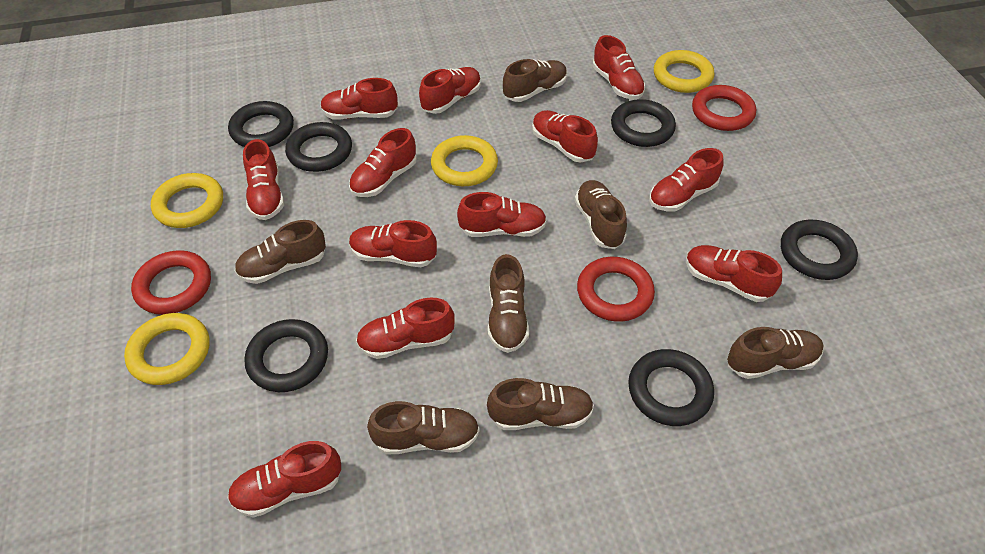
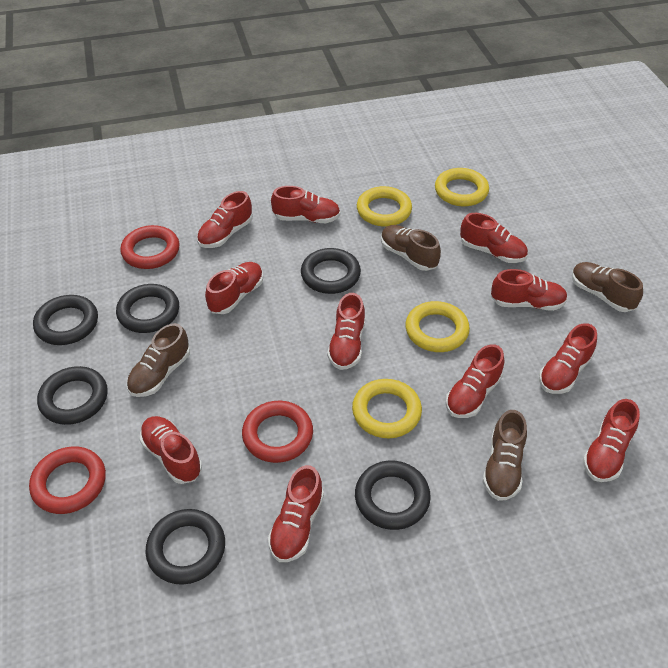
brown shoe: 7 -> 4
red shoe: 12 -> 11

